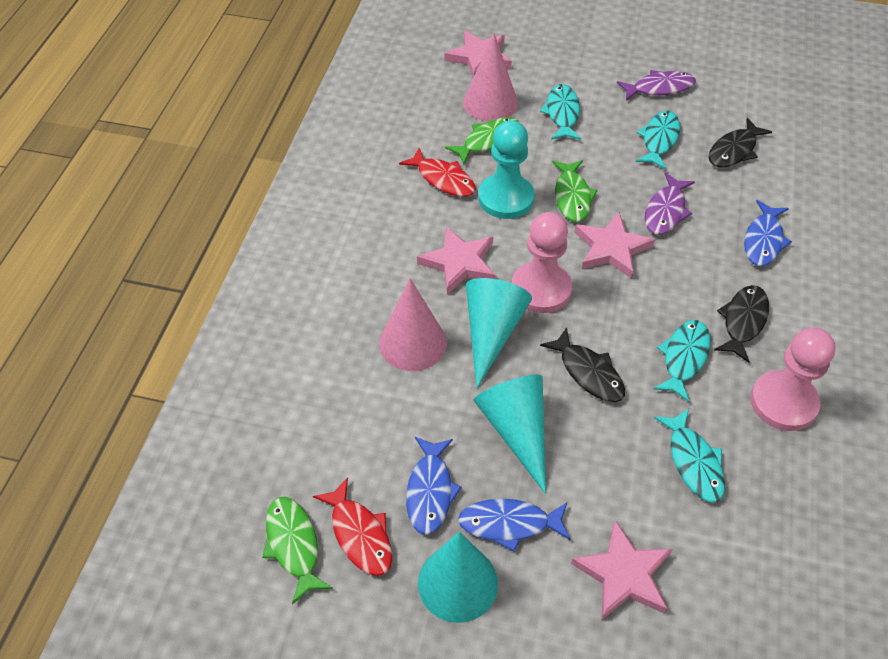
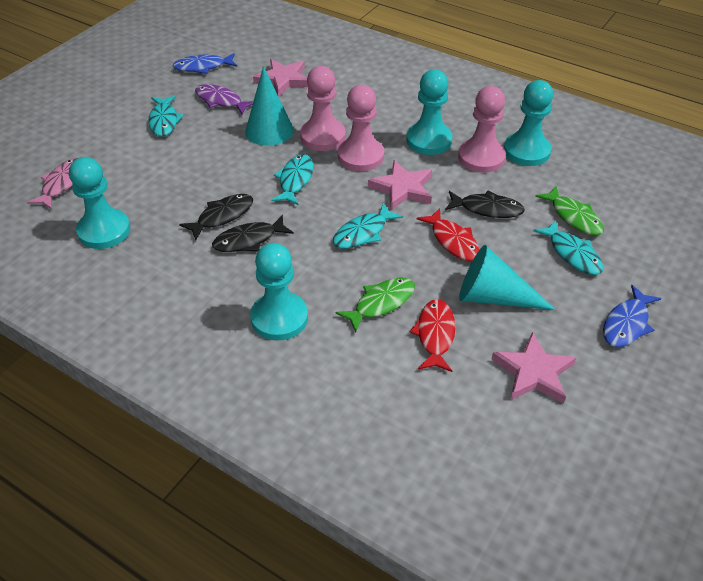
blue fish: 3 -> 2
green fish: 3 -> 2
pink cone: 2 -> 0
pink fish: 0 -> 1
pink pawn: 2 -> 3
pink star: 4 -> 3
purple fish: 2 -> 1
turquoise cone: 3 -> 2
turquoise pawn: 1 -> 4

